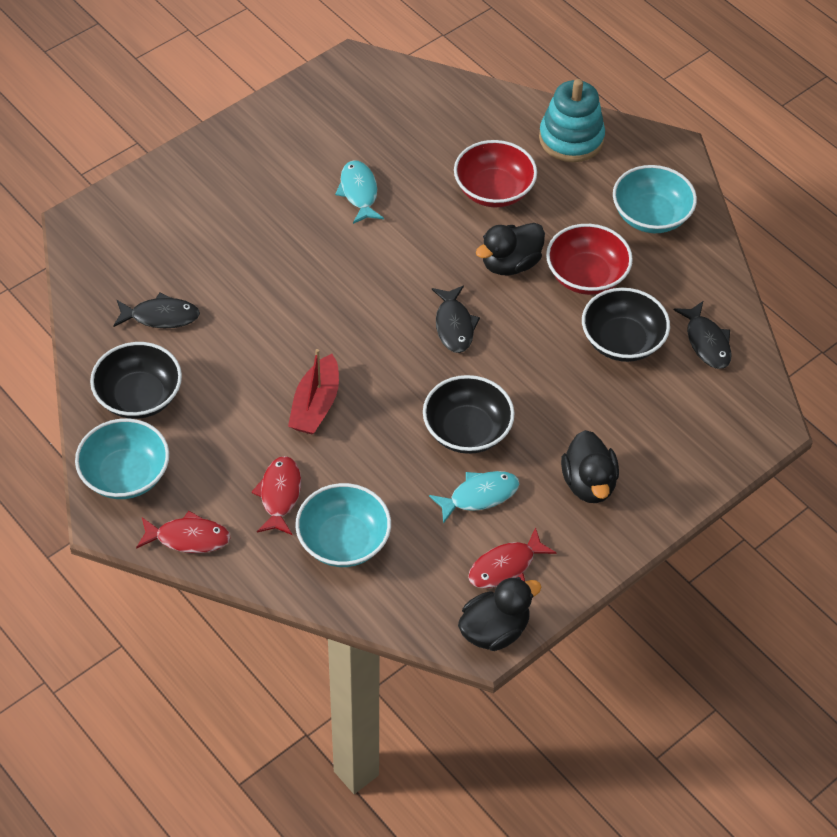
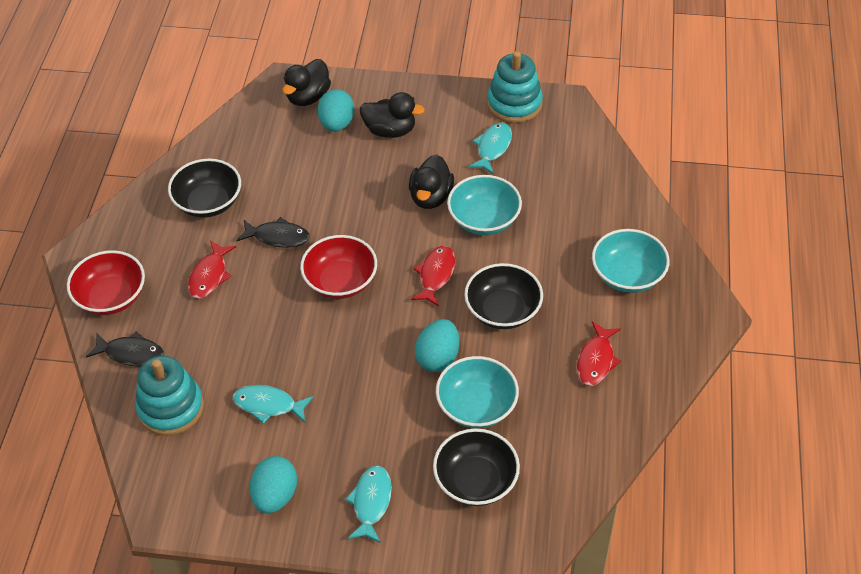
black fish: 3 -> 2
red boat: 1 -> 0
turquoise egg: 0 -> 3
turquoise fish: 2 -> 3
turquoise stacking toy: 1 -> 2

